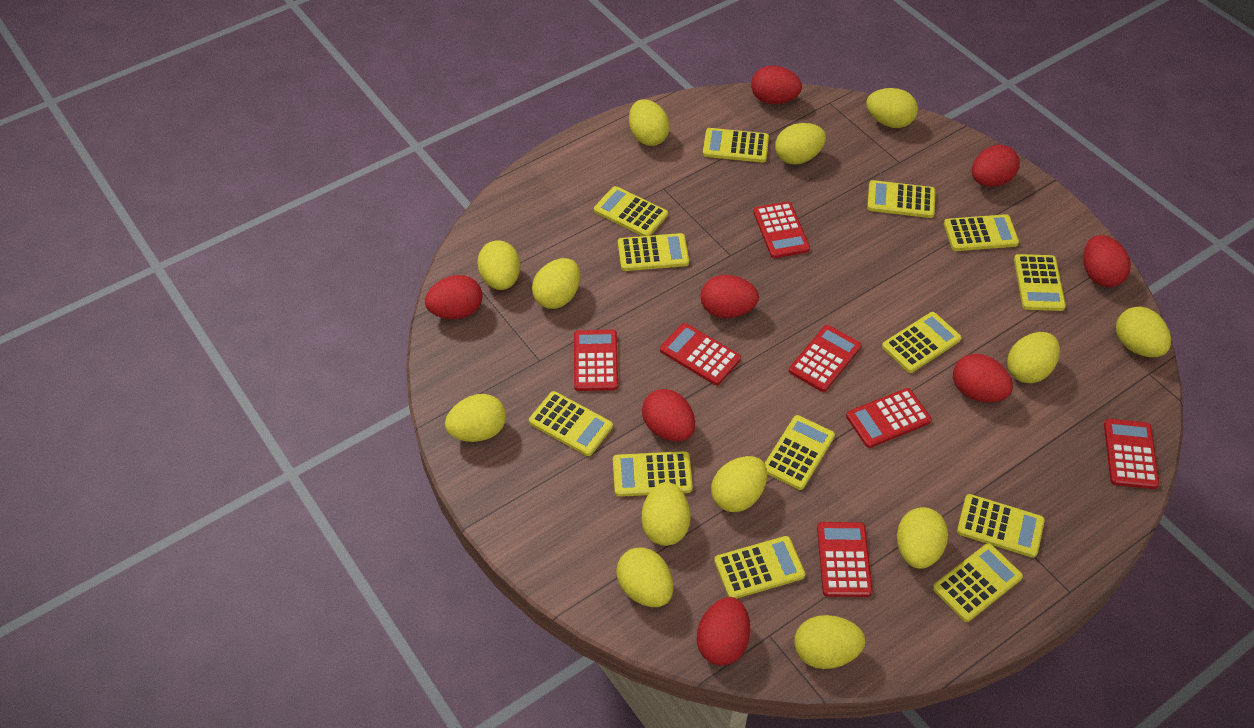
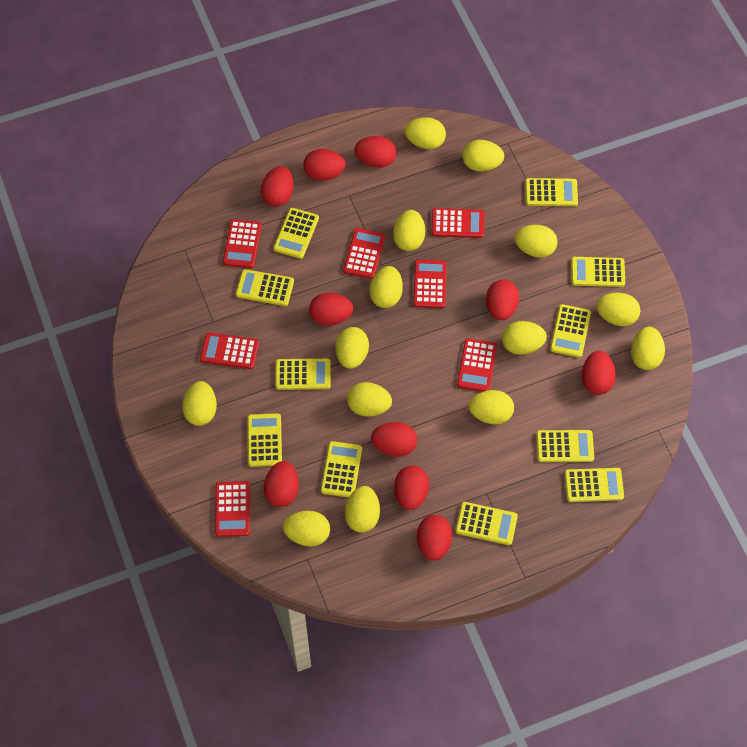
red egg: 8 -> 10
yellow calculator: 13 -> 11
yellow egg: 13 -> 14

